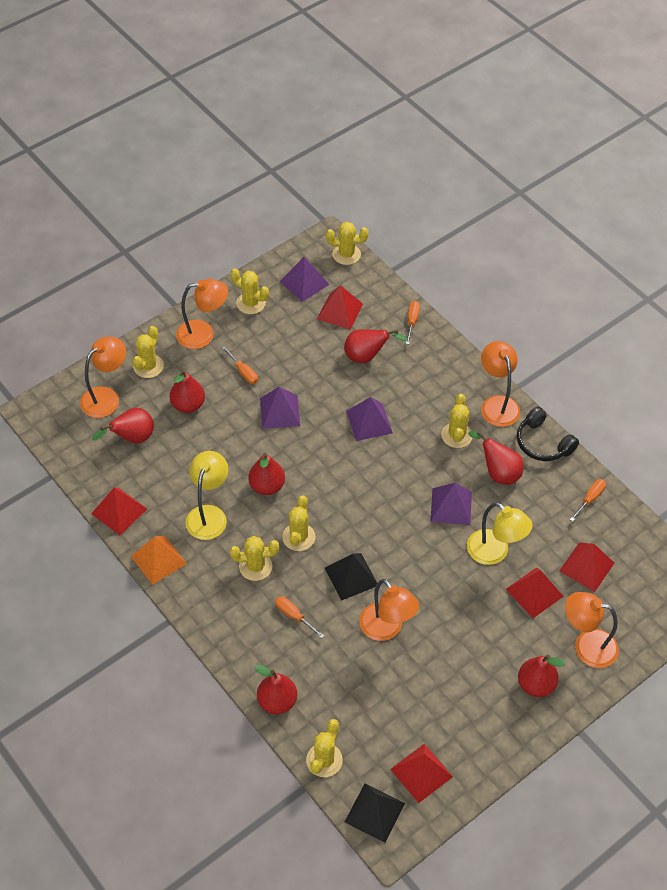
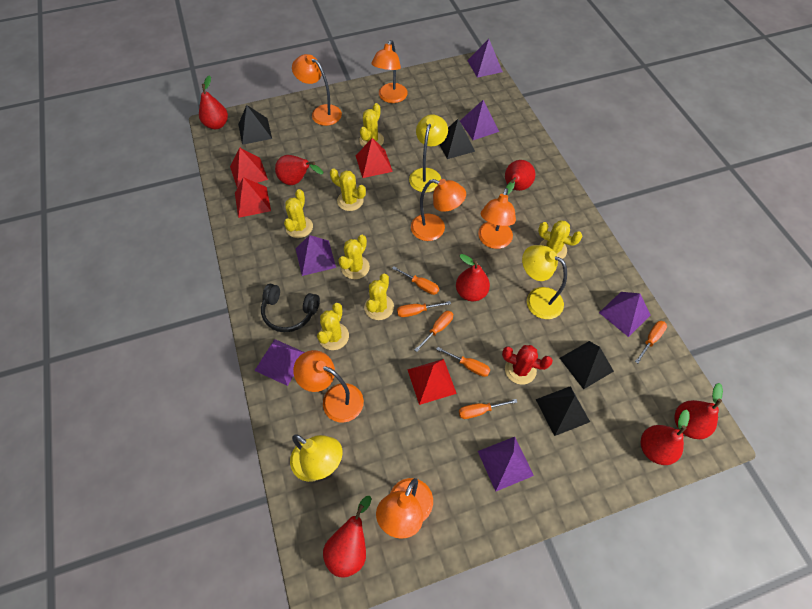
black pyramid: 2 -> 4
orange lamp: 5 -> 6
orange pyramid: 1 -> 0
orange screwdriver: 4 -> 6
purple pyramid: 4 -> 6
red cactus: 0 -> 1
red pyramid: 5 -> 4
yellow lamp: 2 -> 3

